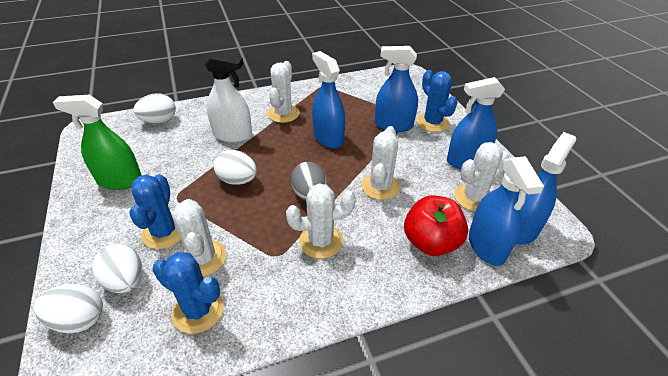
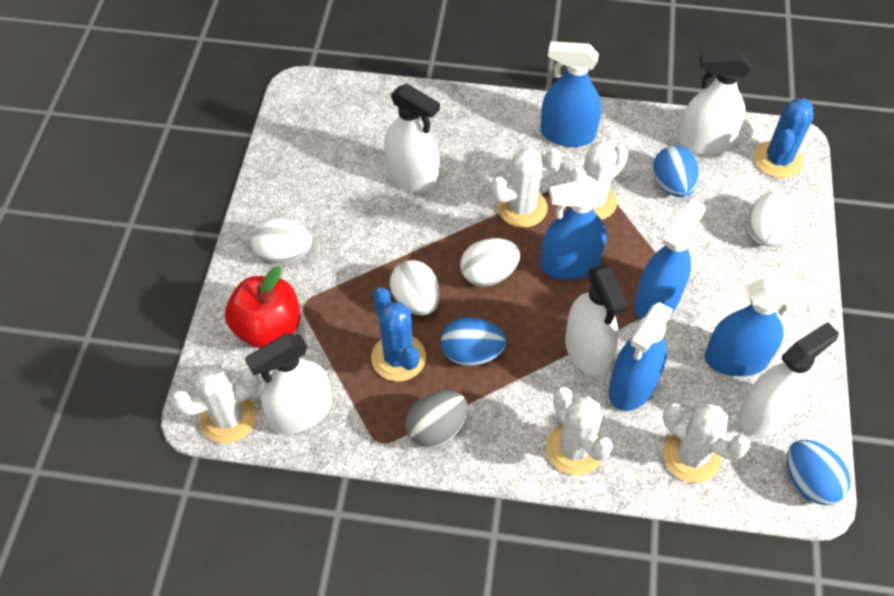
blue cactus: 3 -> 2
blue egg: 0 -> 3
green spray bottle: 1 -> 0
white spray bottle: 1 -> 5

